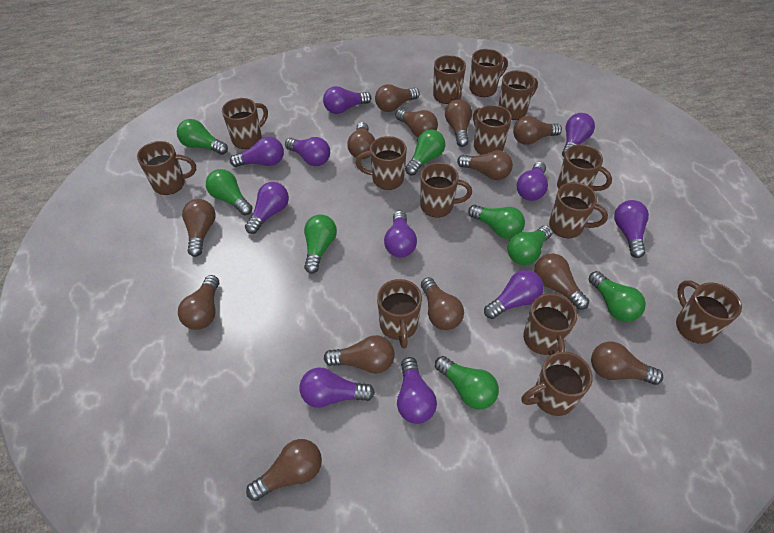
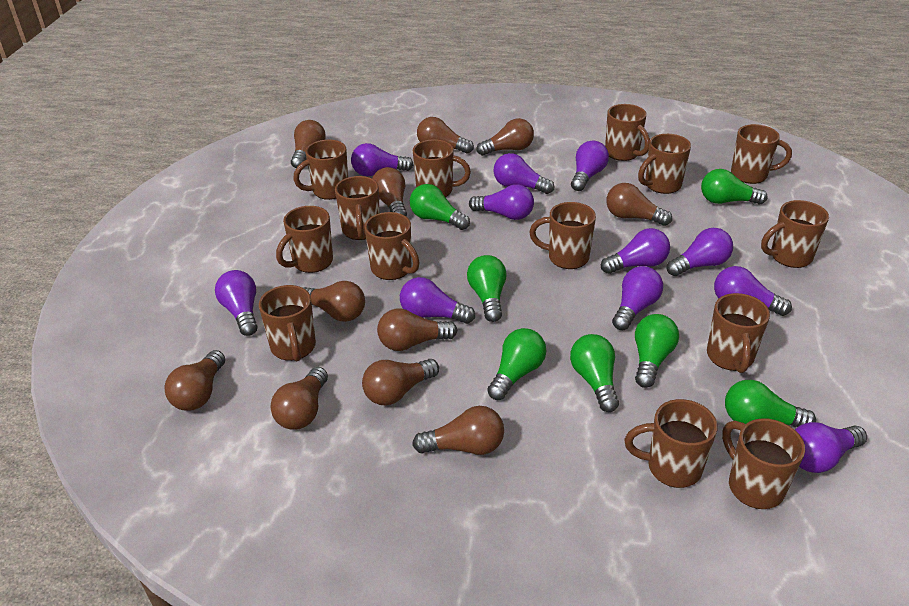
brown light bulb: 13 -> 11
green light bulb: 8 -> 7

